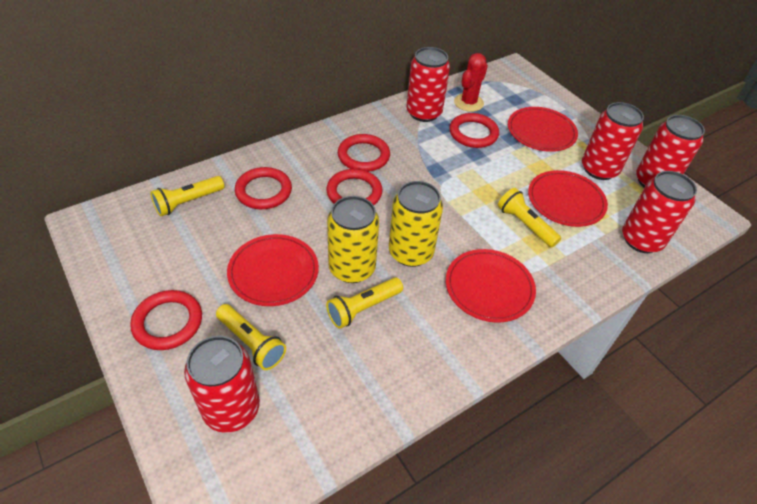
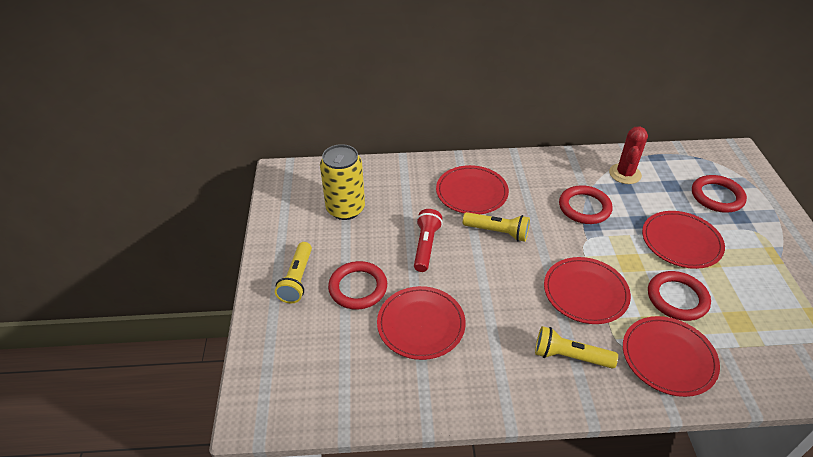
red can: 5 -> 0
red flashlight: 0 -> 1
red plate: 4 -> 5
red ring: 5 -> 4
yellow can: 2 -> 1
yellow flashlight: 4 -> 3

